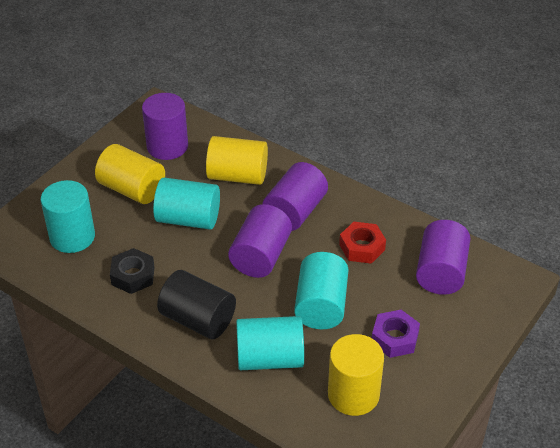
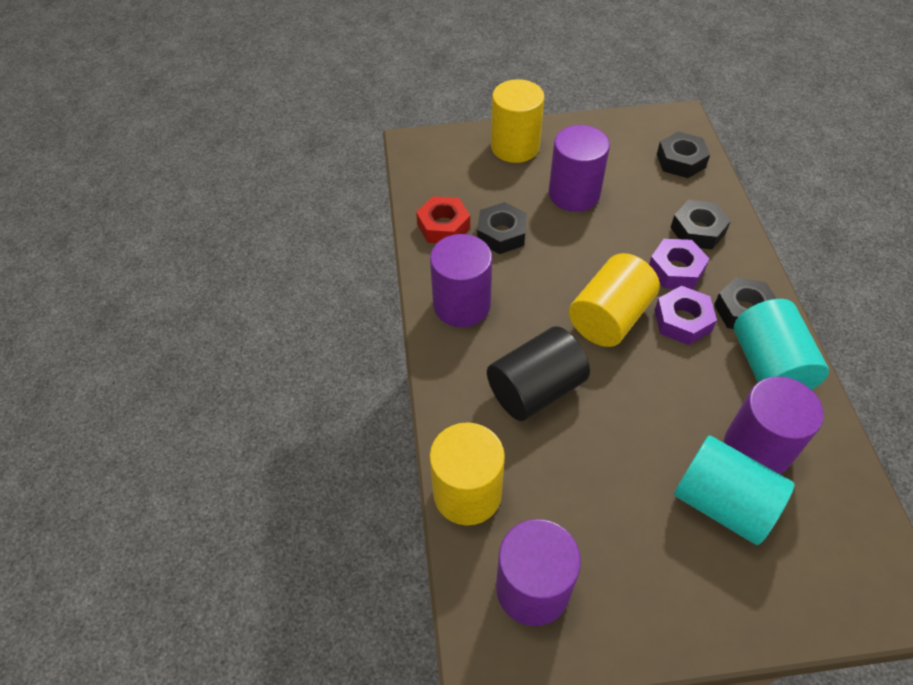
black nut: 1 -> 4
purple nut: 1 -> 2
turquoise cylinder: 4 -> 2

